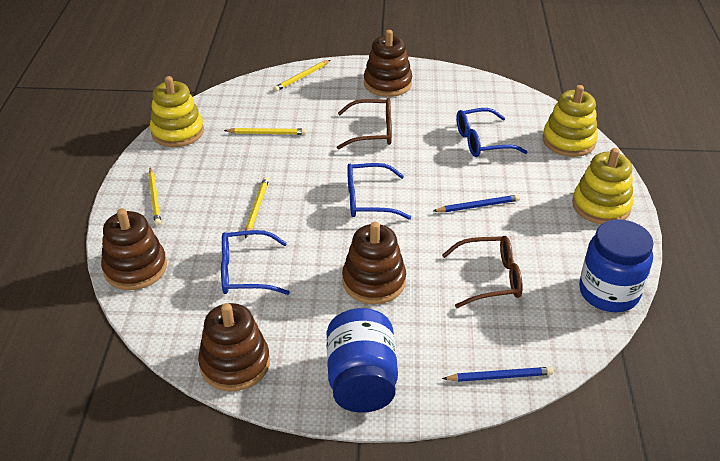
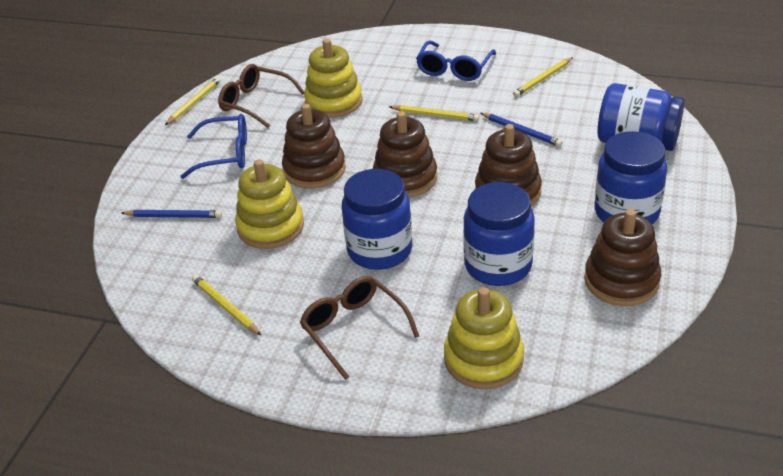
blue glasses: 3 -> 2
blue jar: 2 -> 4

